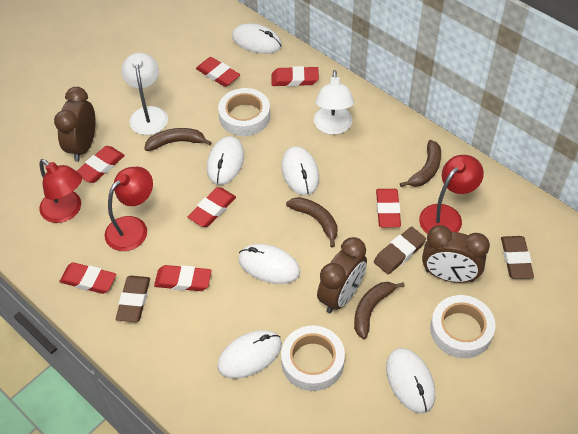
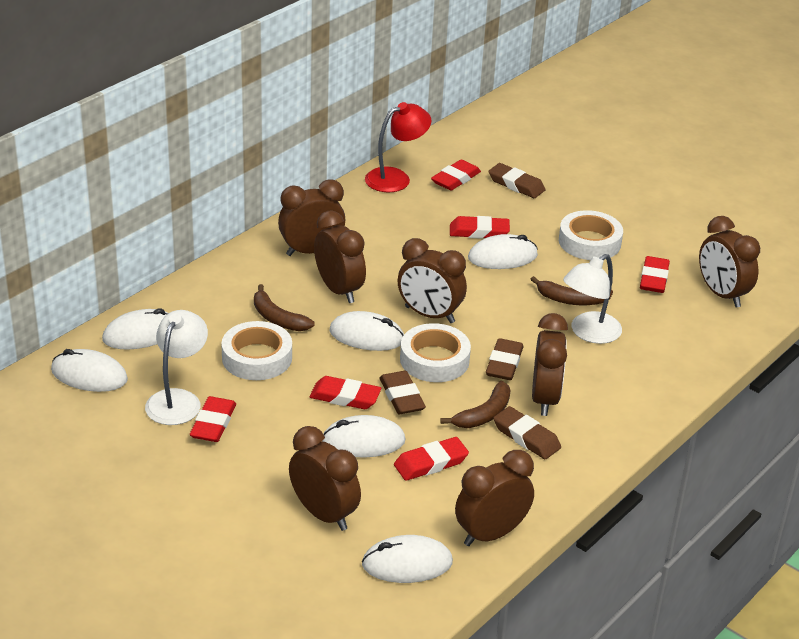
brown banana: 4 -> 3
brown clock: 3 -> 7
brown eraser: 3 -> 4
red eraser: 7 -> 6
red lamp: 3 -> 1

